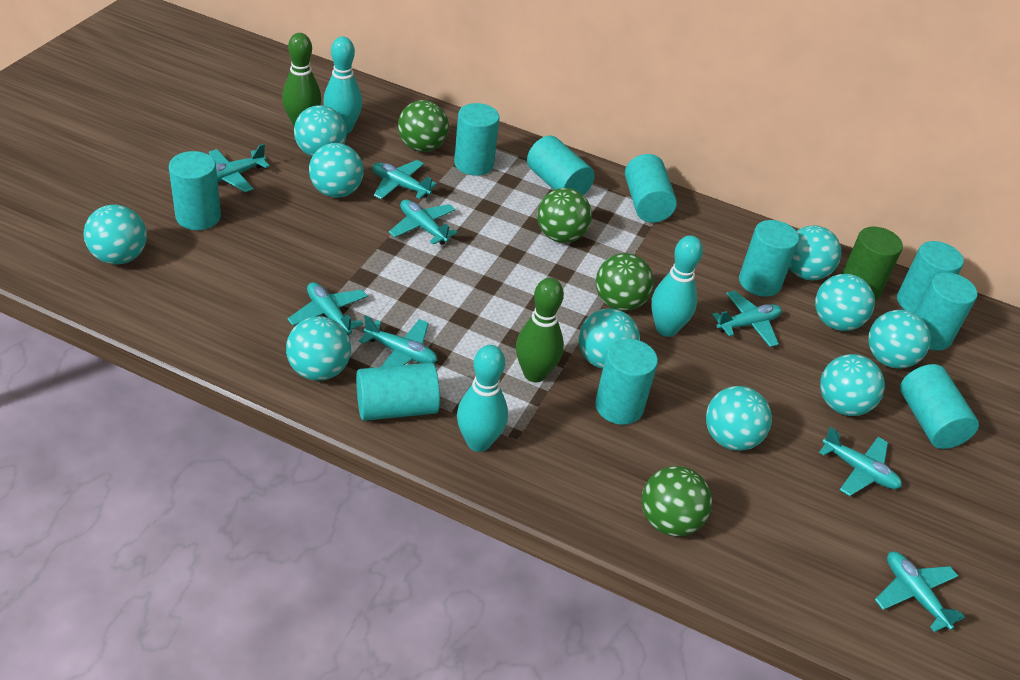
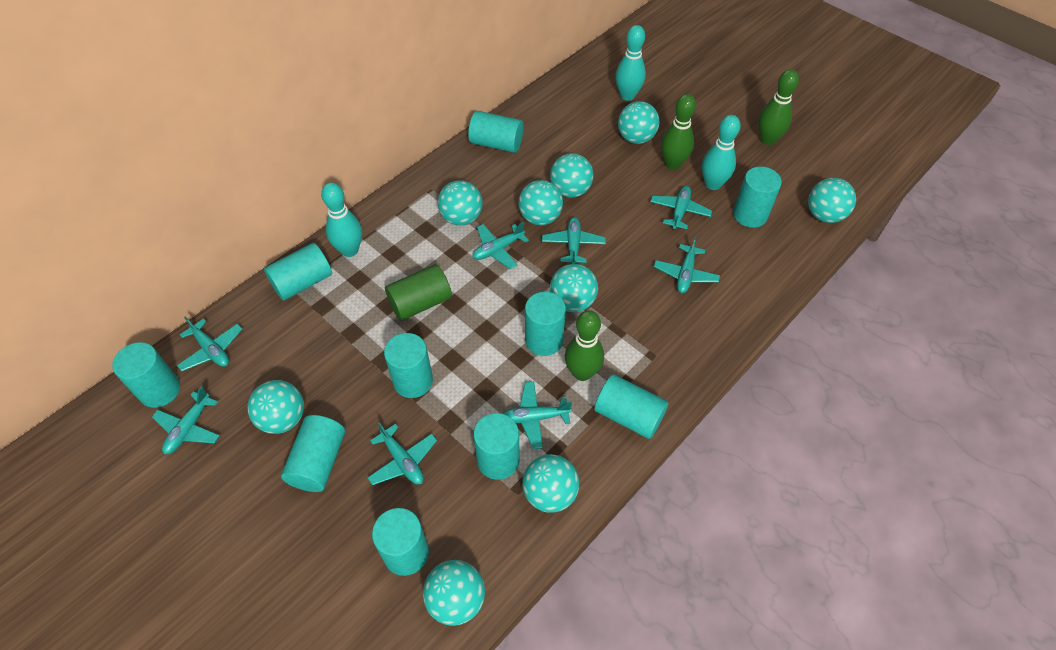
green ball: 4 -> 0
green bowling pin: 2 -> 3
turquoise ball: 10 -> 9

